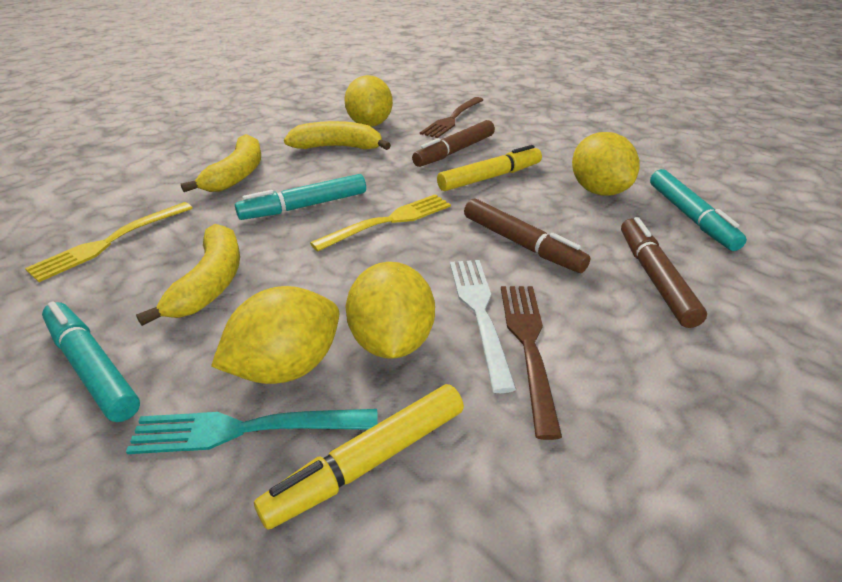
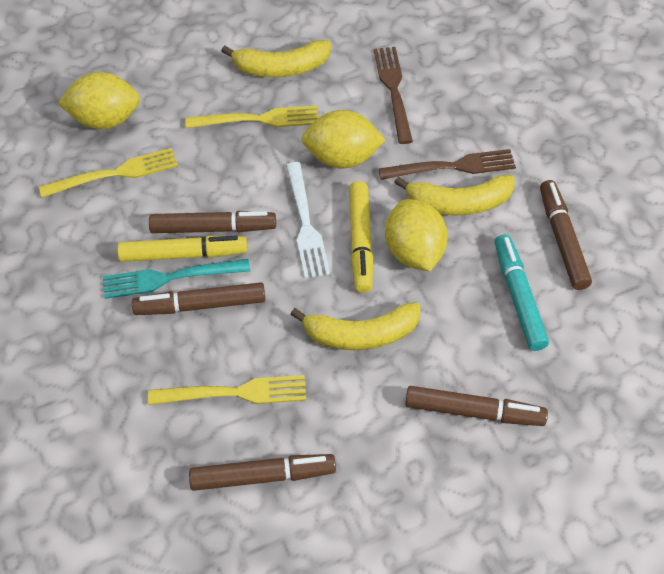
brown marker: 3 -> 5
turquoise marker: 3 -> 1
yellow fork: 2 -> 3
yellow lemon: 4 -> 3

